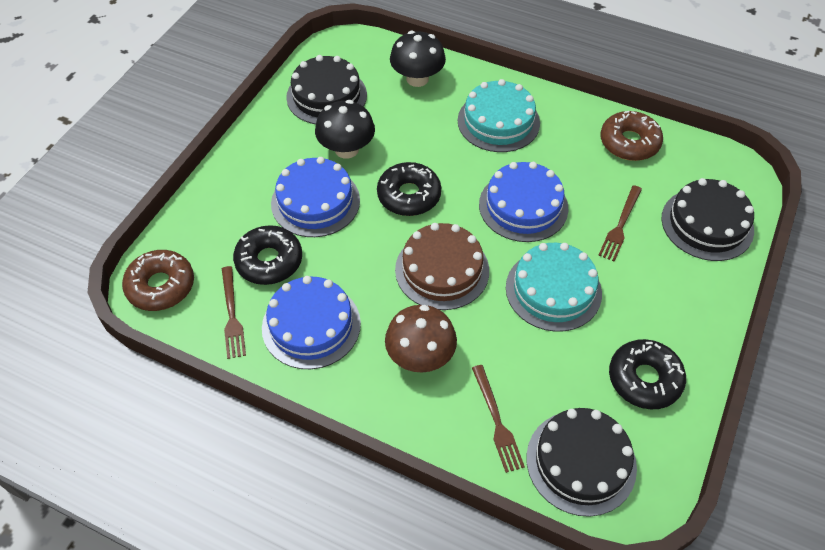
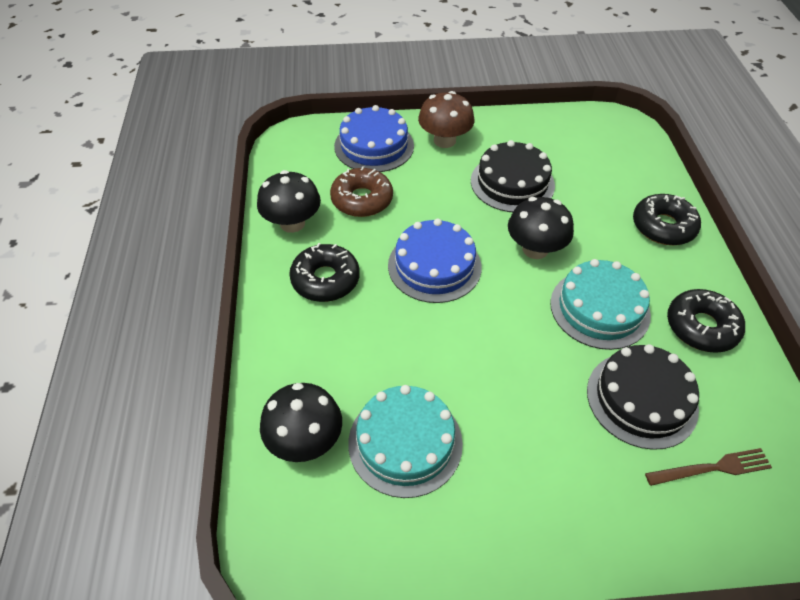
black cake: 3 -> 2
black mushroom: 2 -> 3
blue cake: 3 -> 2
brown cake: 1 -> 0
brown donut: 2 -> 1
brown fork: 3 -> 1

